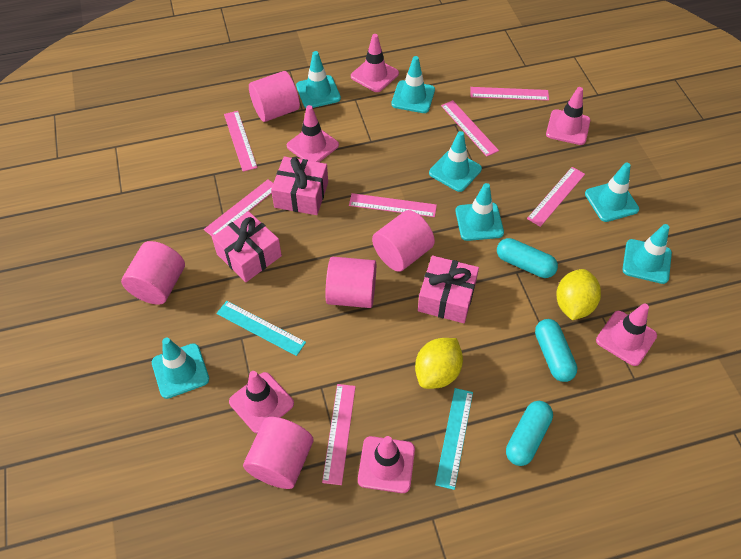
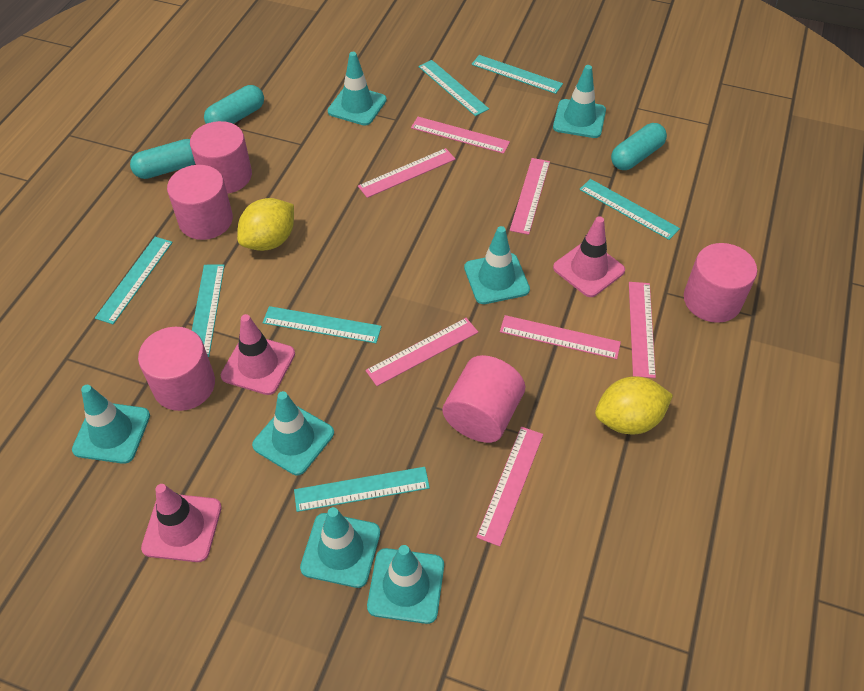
pink gift: 3 -> 0
pink traffic cone: 6 -> 3
turquoise ruler: 2 -> 7

